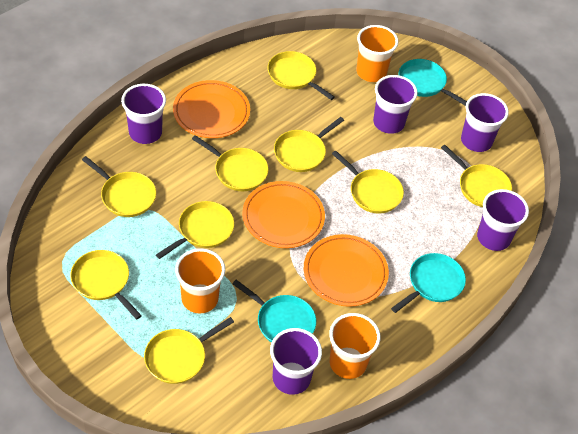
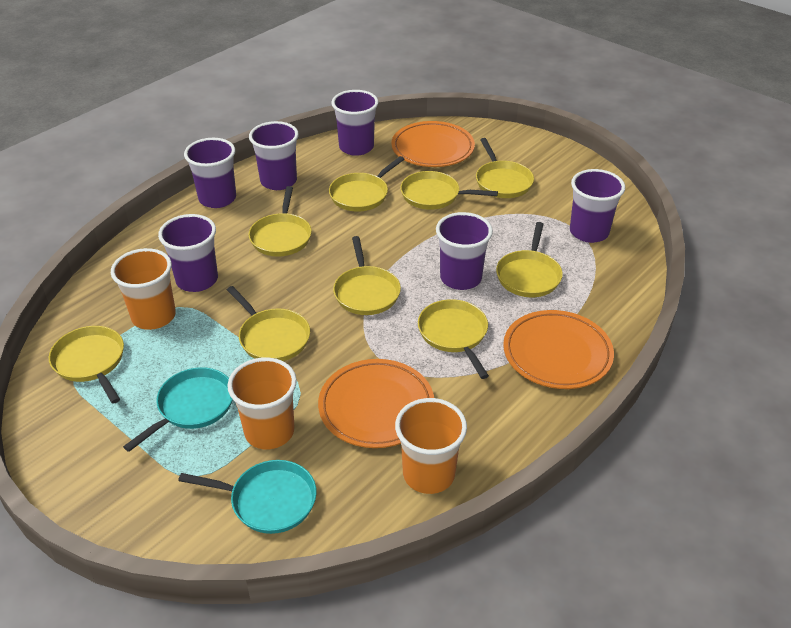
purple cup: 5 -> 6
turquoise pan: 3 -> 2

